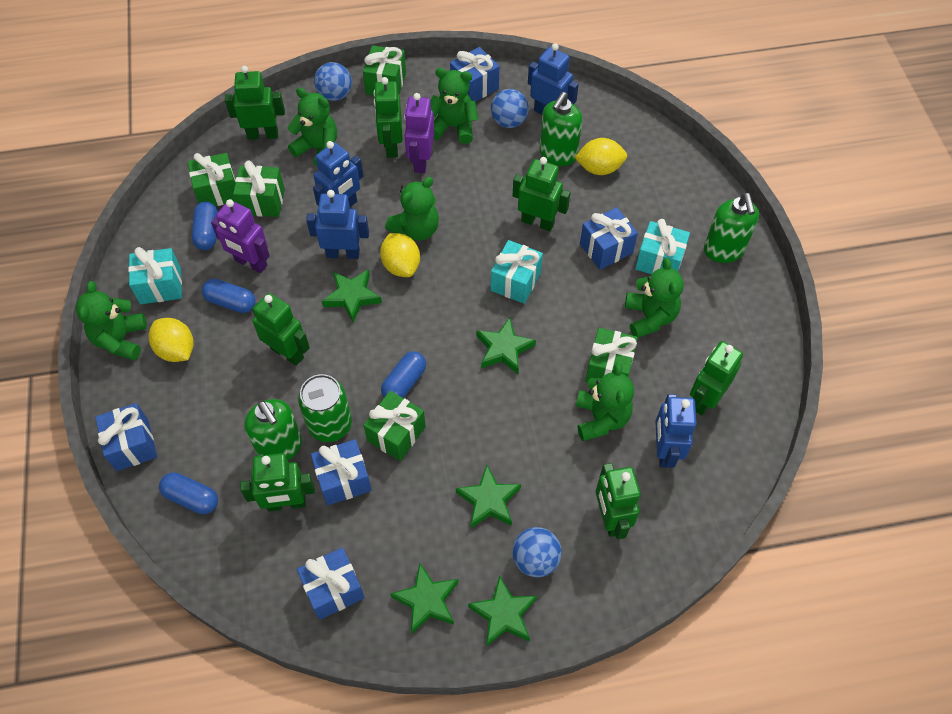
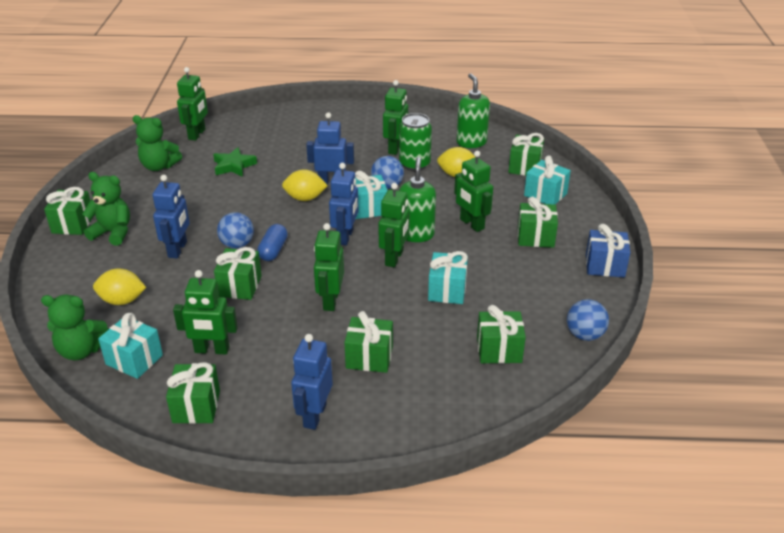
blue capsule: 4 -> 1
blue gift: 5 -> 1
green gift: 5 -> 7
green robot: 7 -> 6
green soap dispenser: 3 -> 2
green star: 5 -> 1
green teddy bear: 6 -> 3
purple robot: 2 -> 0
turquoise gift: 3 -> 4

